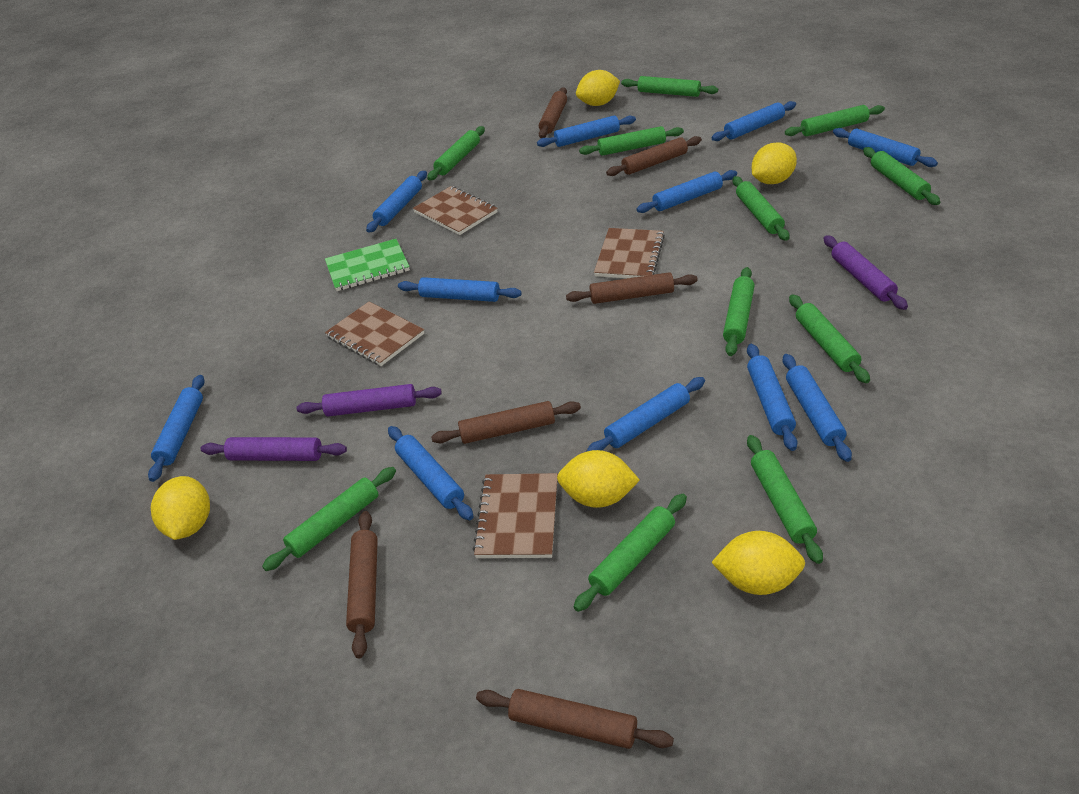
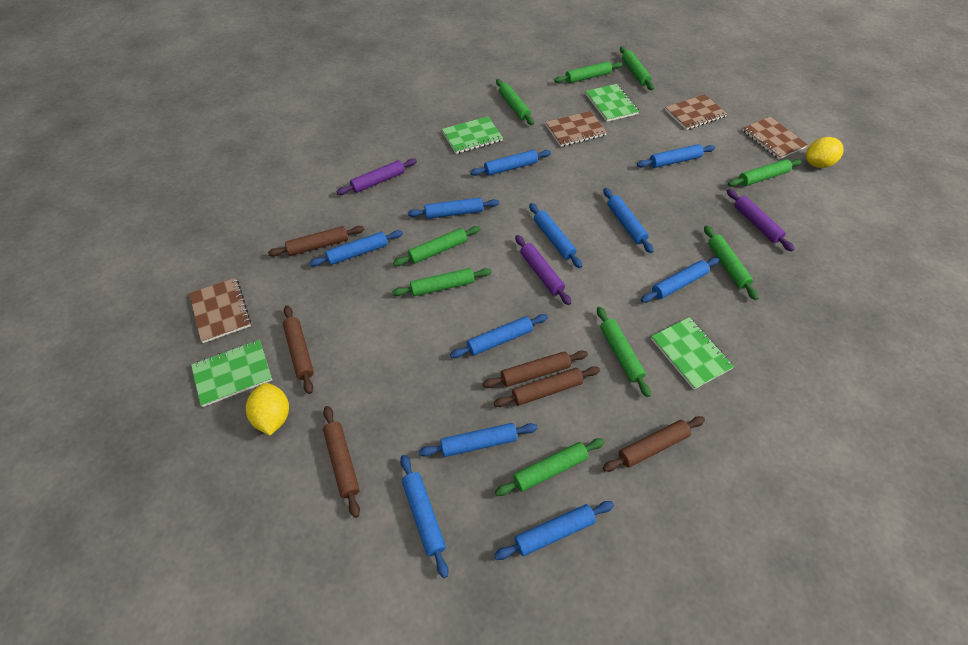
green notebook: 1 -> 4
green rolling pin: 11 -> 9
yellow lemon: 5 -> 2

